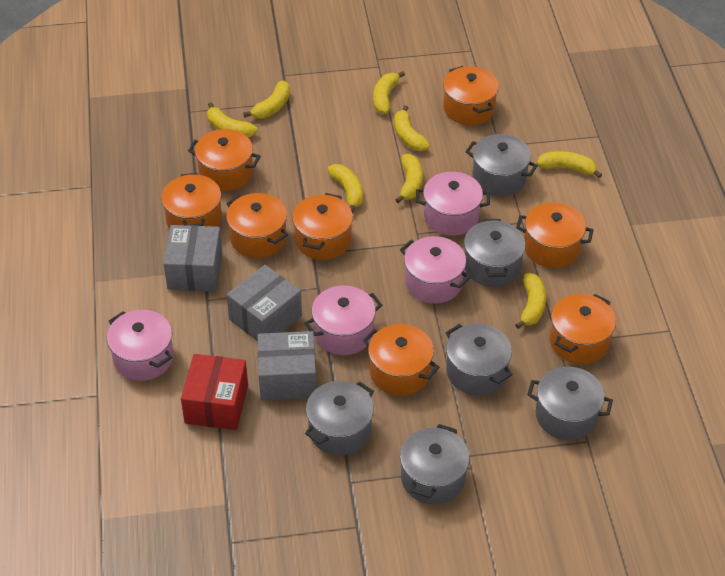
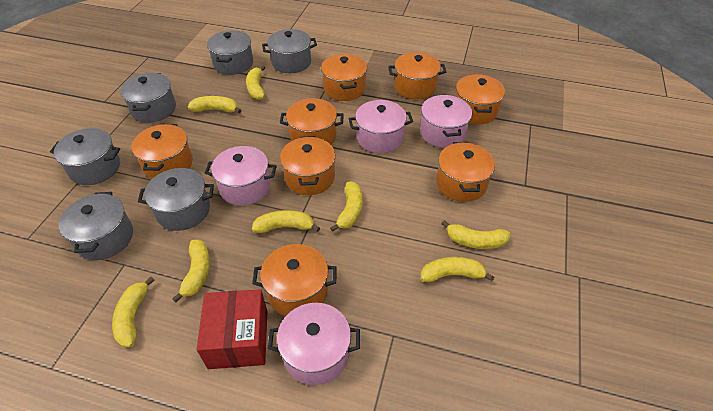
grey box: 3 -> 0

